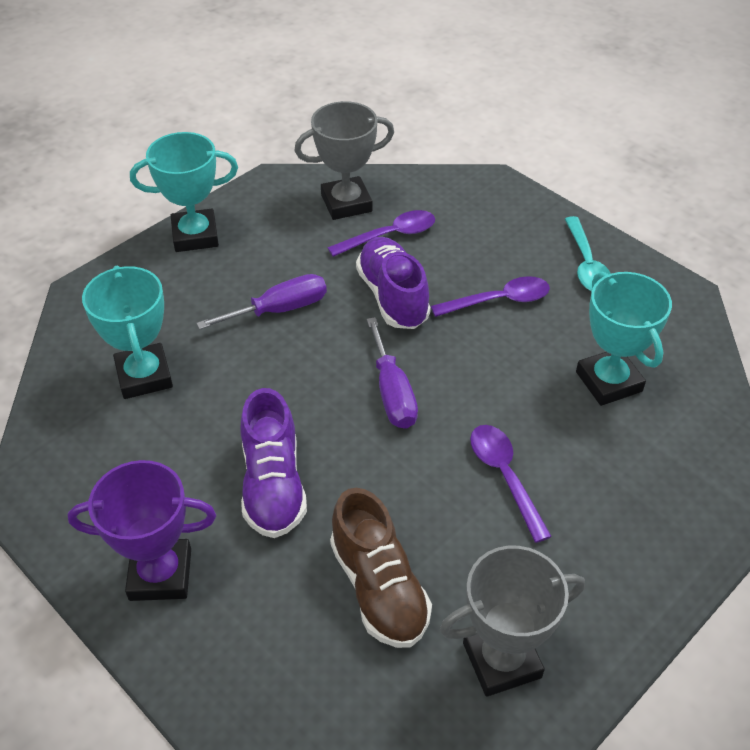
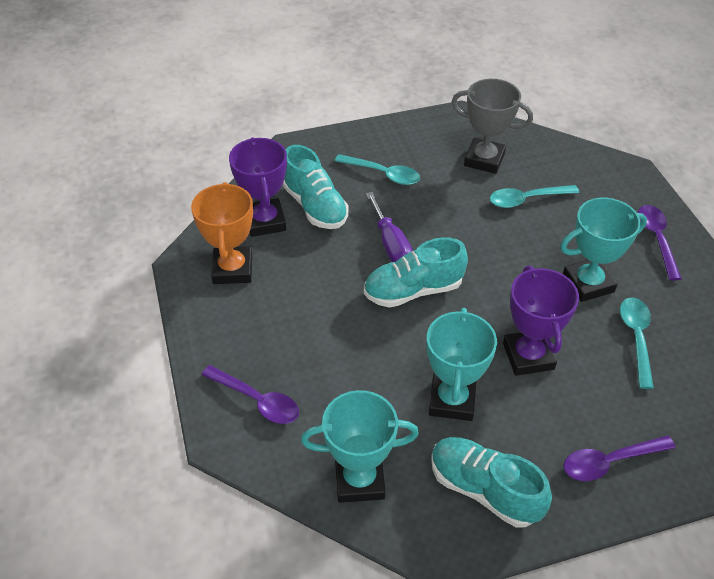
brown shoe: 1 -> 0
grey trophy: 2 -> 1
orange trophy: 0 -> 1
purple screwdriver: 2 -> 1
purple shoe: 2 -> 0
purple trophy: 1 -> 2
turquoise shoe: 0 -> 3
turquoise spoon: 1 -> 3

